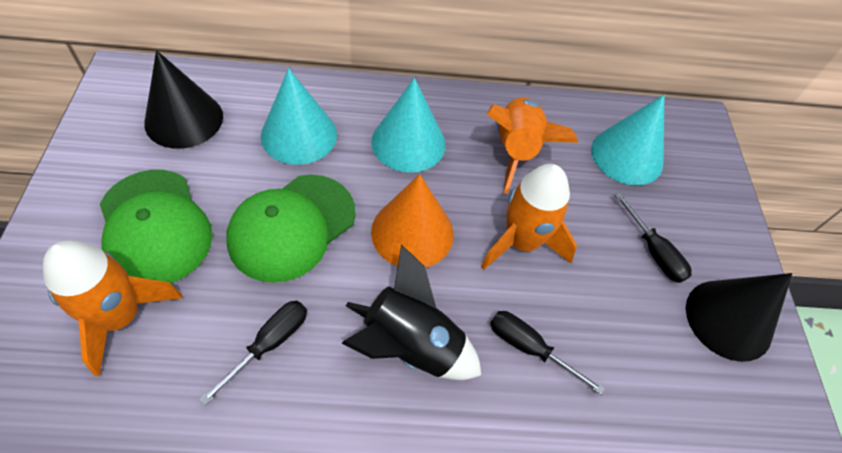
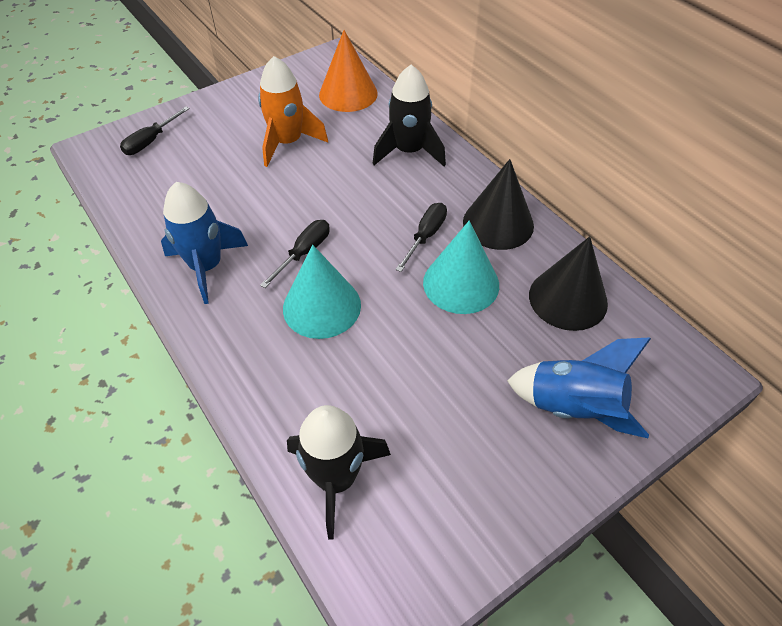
black rocket: 1 -> 2
blue rocket: 0 -> 2
green cap: 2 -> 0
orange rocket: 3 -> 1
turquoise cone: 3 -> 2

